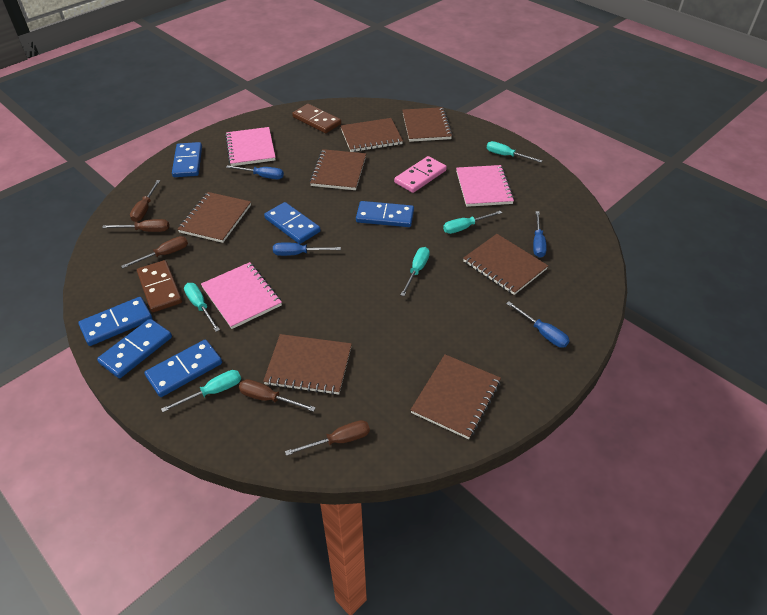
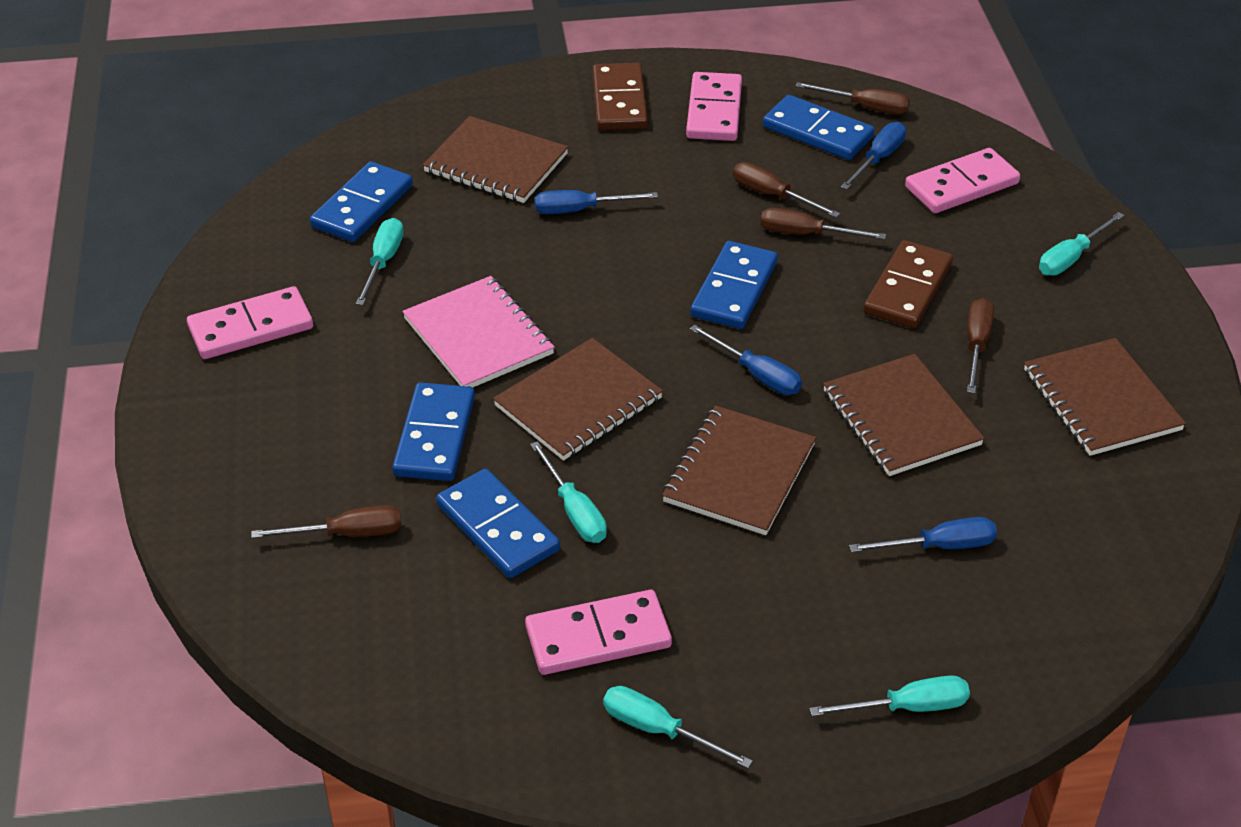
blue domino: 6 -> 5
brown notebook: 7 -> 5
pink domino: 1 -> 4
pink notebook: 3 -> 1

